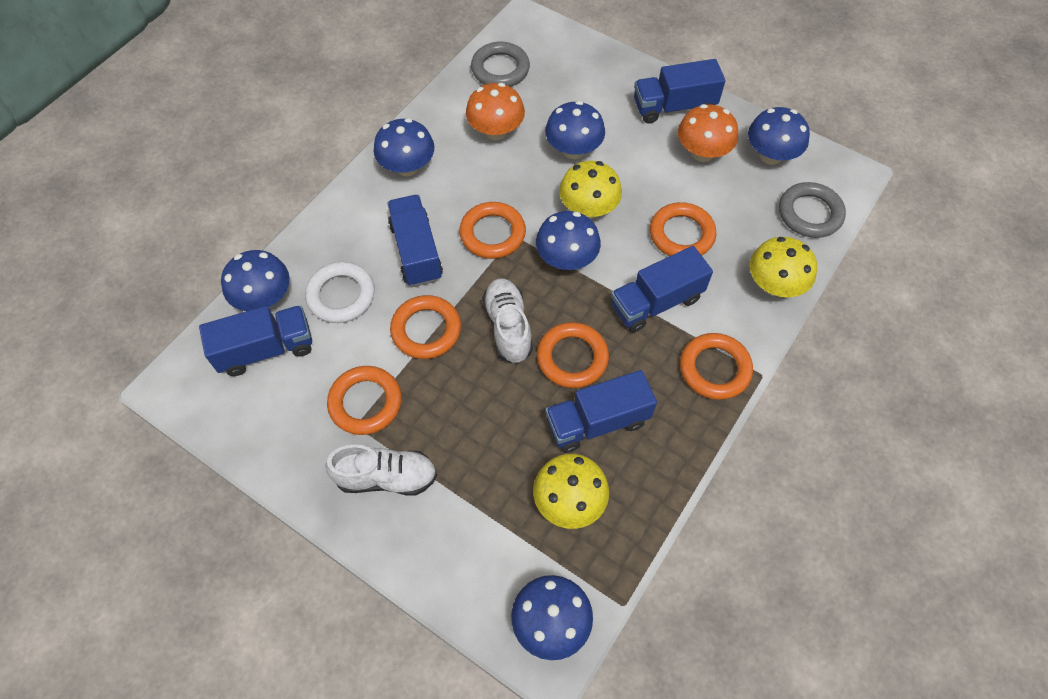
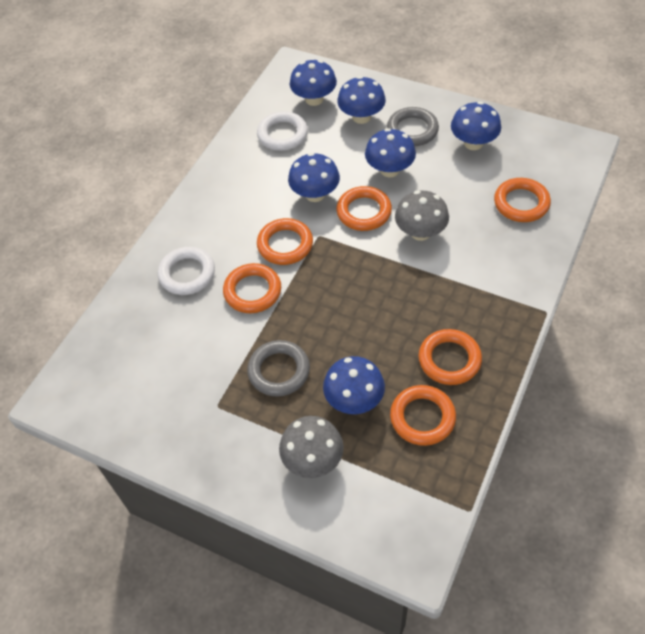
blue truck: 5 -> 0
grey mushroom: 0 -> 2
orange mushroom: 2 -> 0
white ring: 1 -> 2
white shoe: 2 -> 0
yellow mushroom: 3 -> 0

